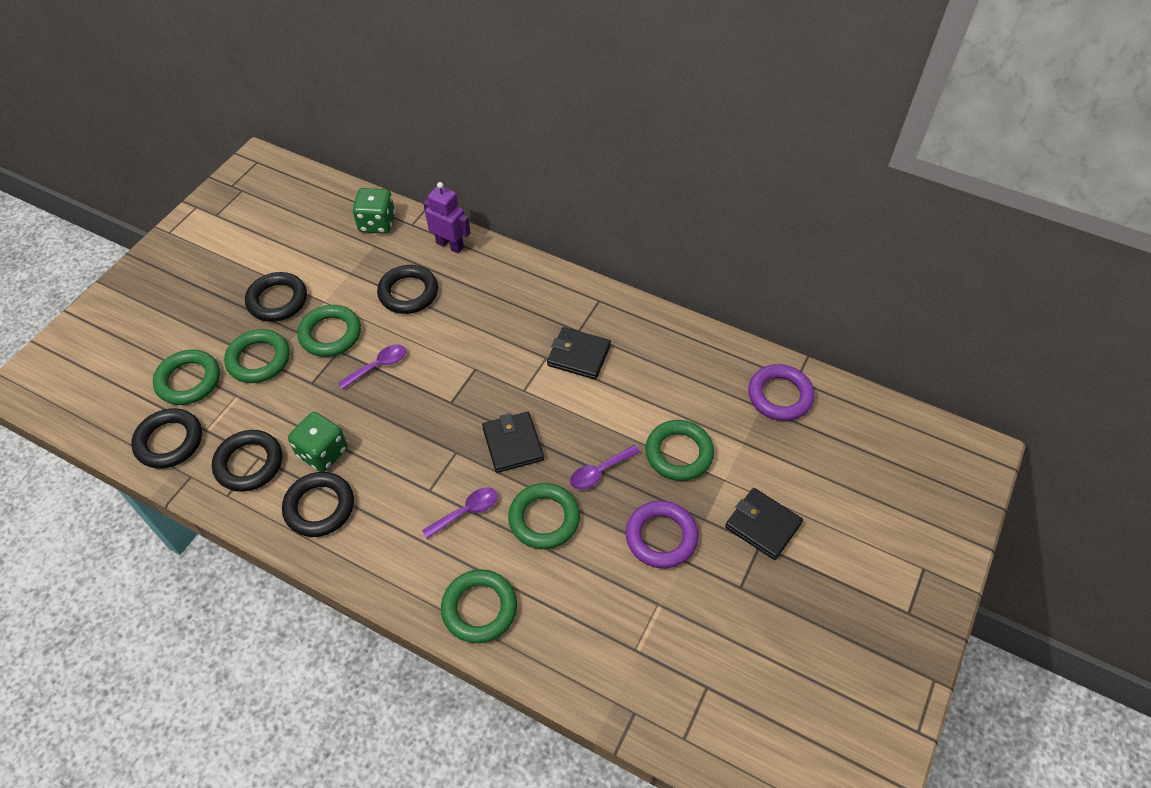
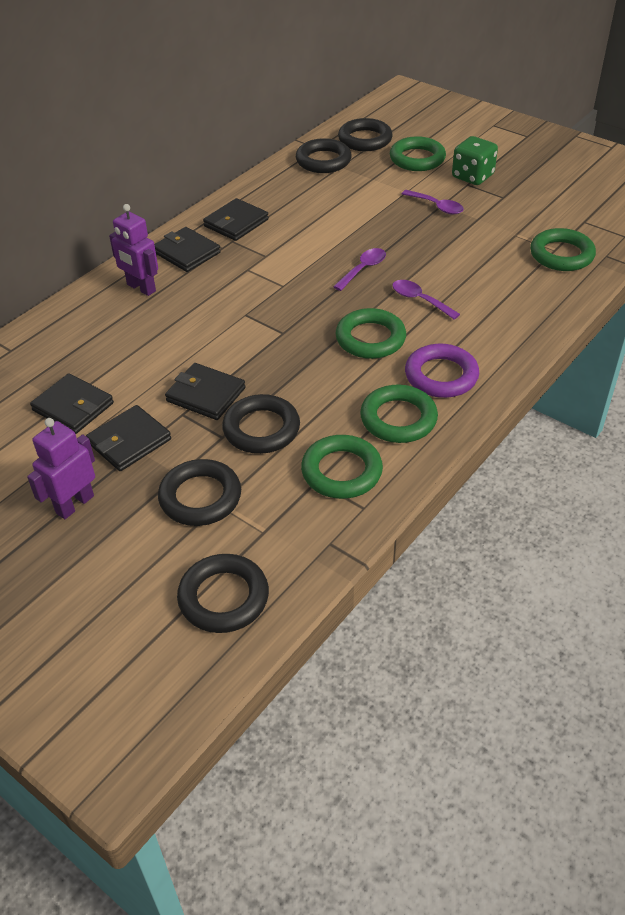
black wallet: 3 -> 5
green dice: 2 -> 1
green ring: 6 -> 5
purple ring: 2 -> 1
purple robot: 1 -> 2

